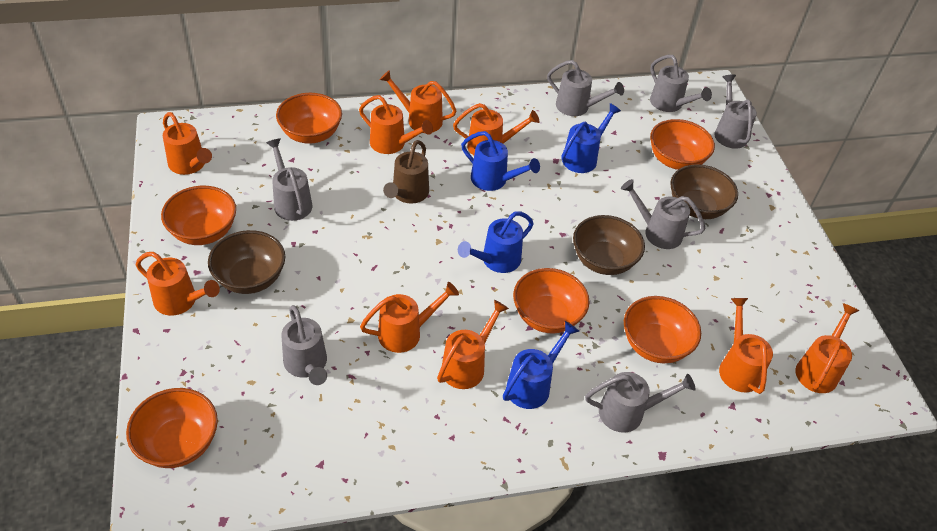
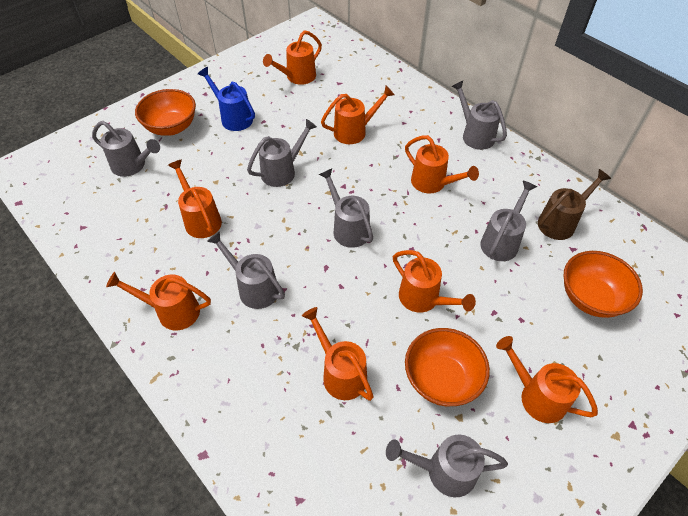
blue watering can: 4 -> 1
brown bowl: 3 -> 0
orange bowl: 6 -> 3
orange watering can: 9 -> 8

